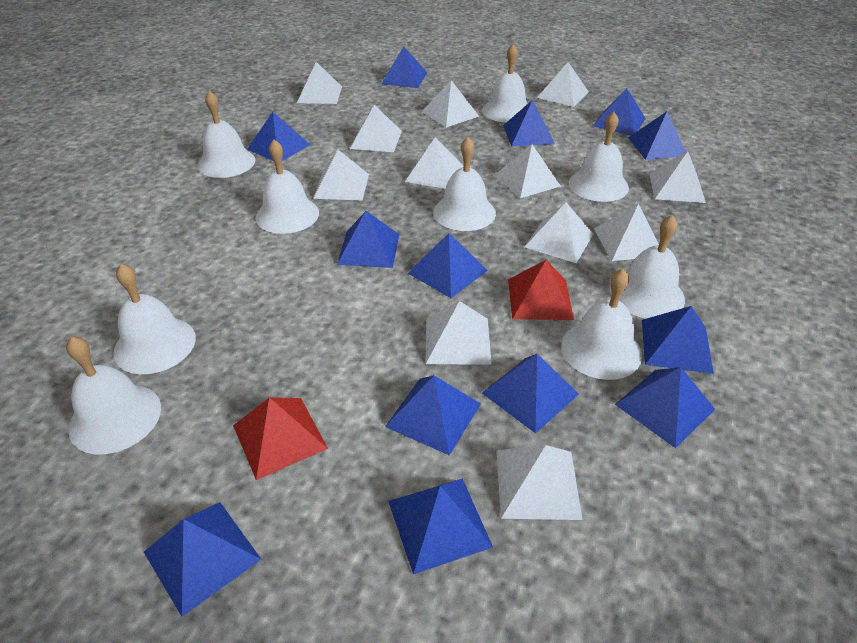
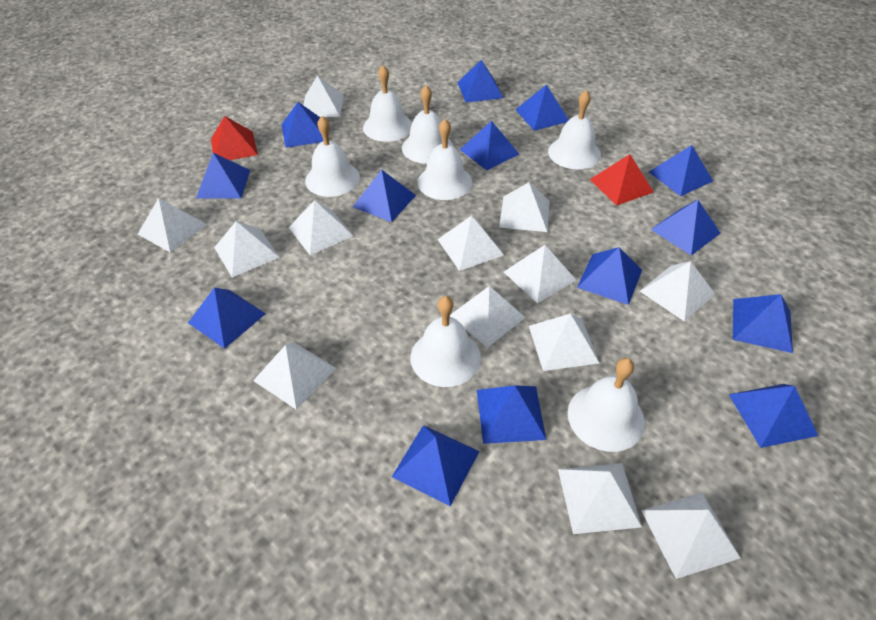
blue pyramid: 13 -> 14
white bell: 9 -> 7
white pyramid: 12 -> 13

